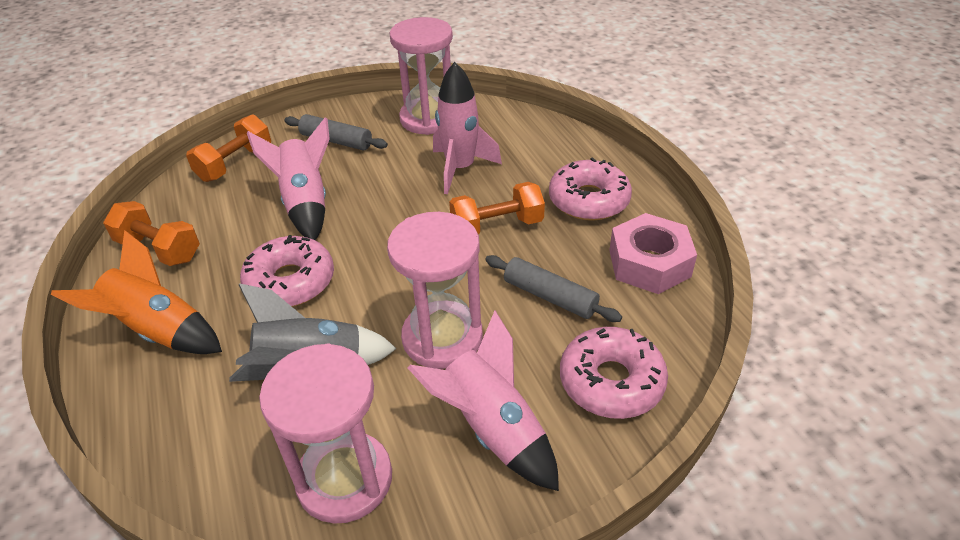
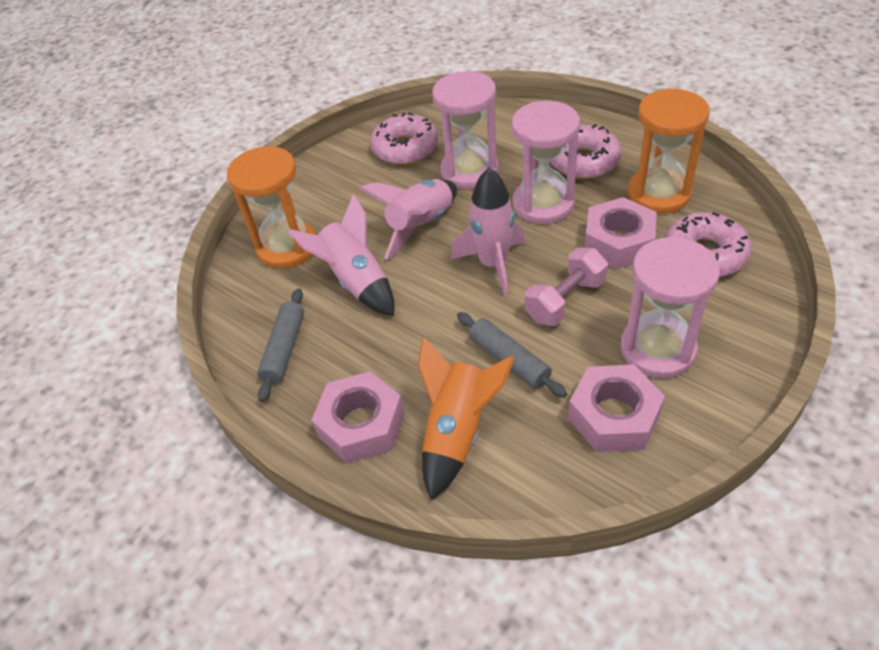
grey rocket: 1 -> 0
orange dumbbell: 3 -> 0
orange hourglass: 0 -> 2
pink dumbbell: 0 -> 1
pink nut: 1 -> 3

